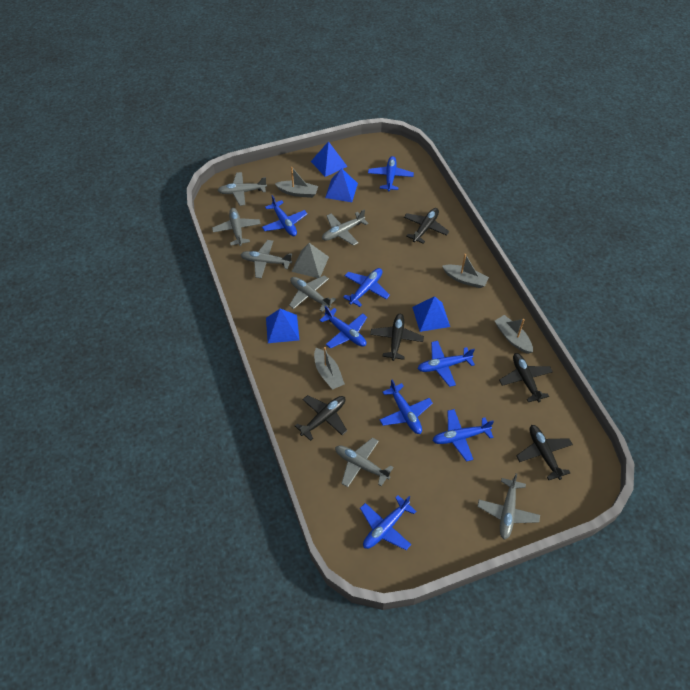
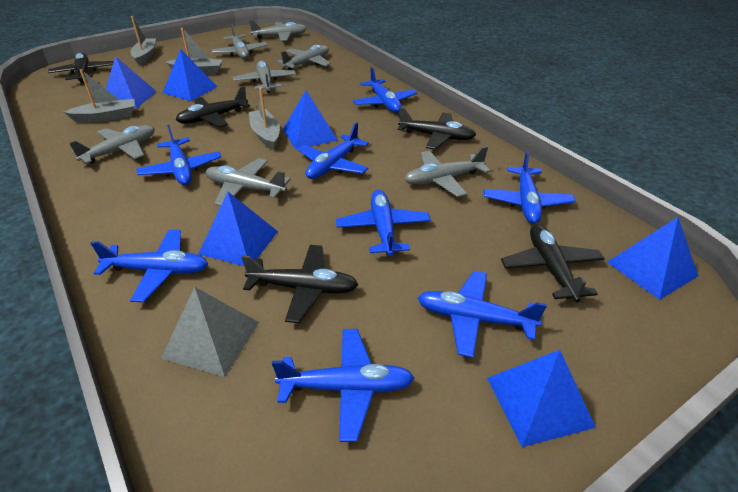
blue pyramid: 4 -> 6

